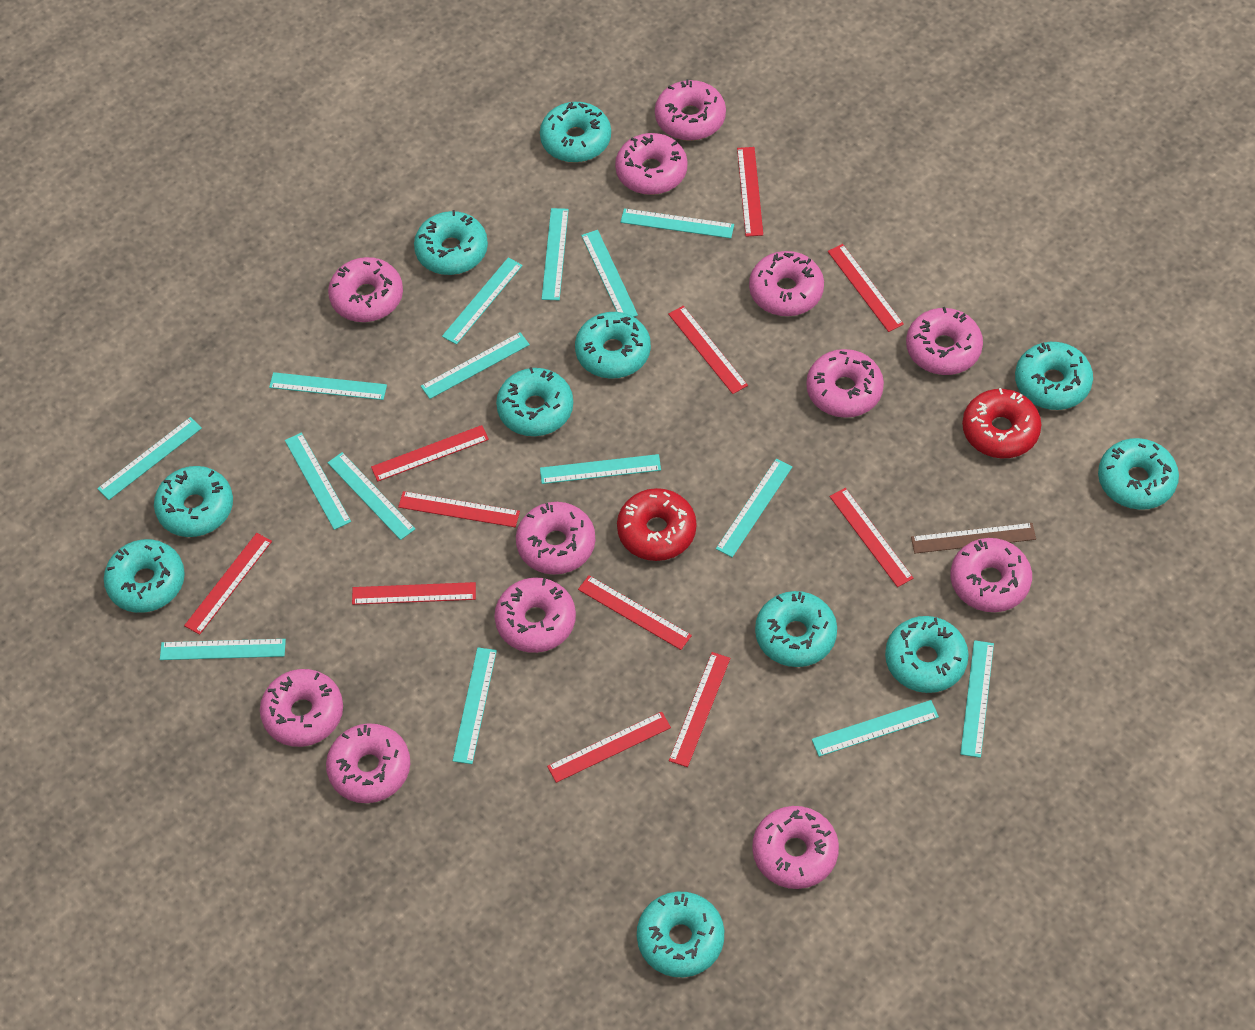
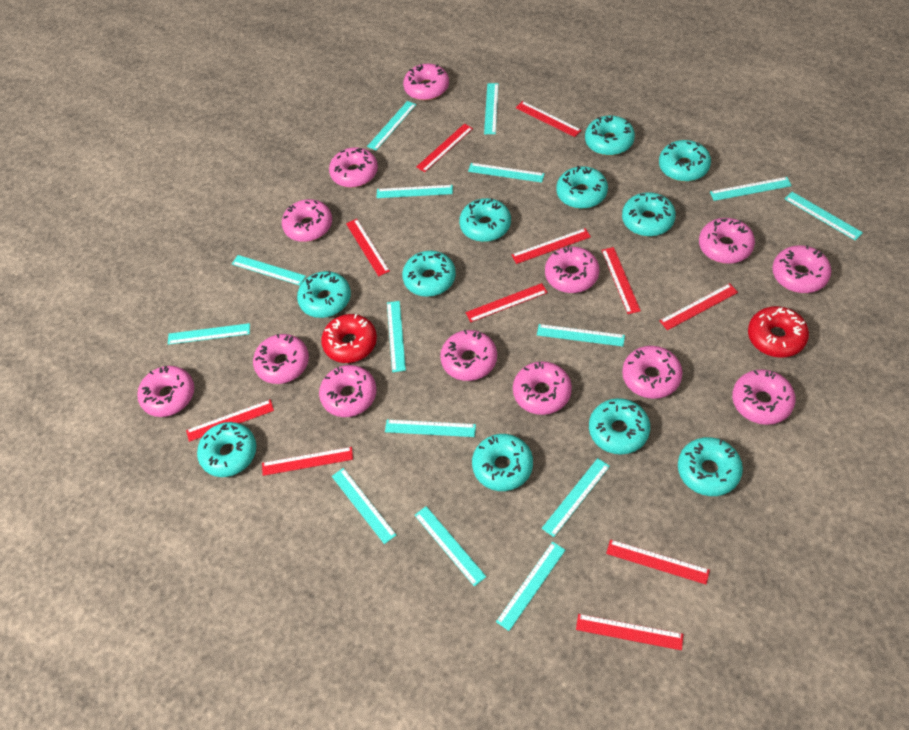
brown ruler: 1 -> 0
pink donut: 12 -> 13

